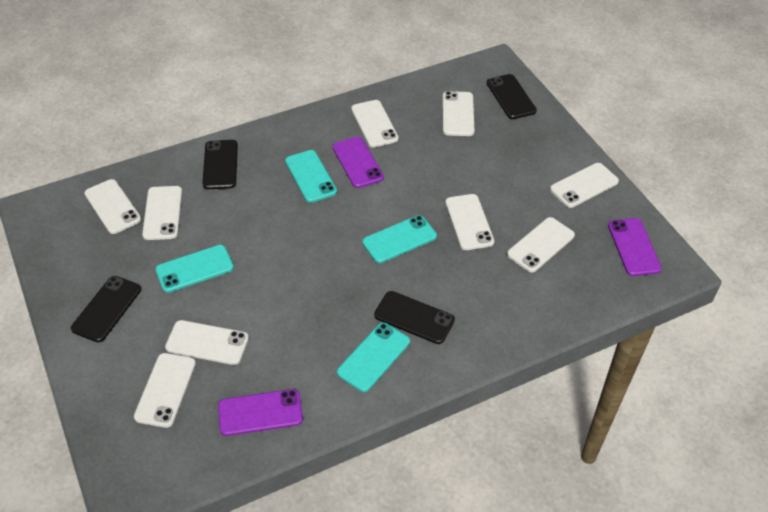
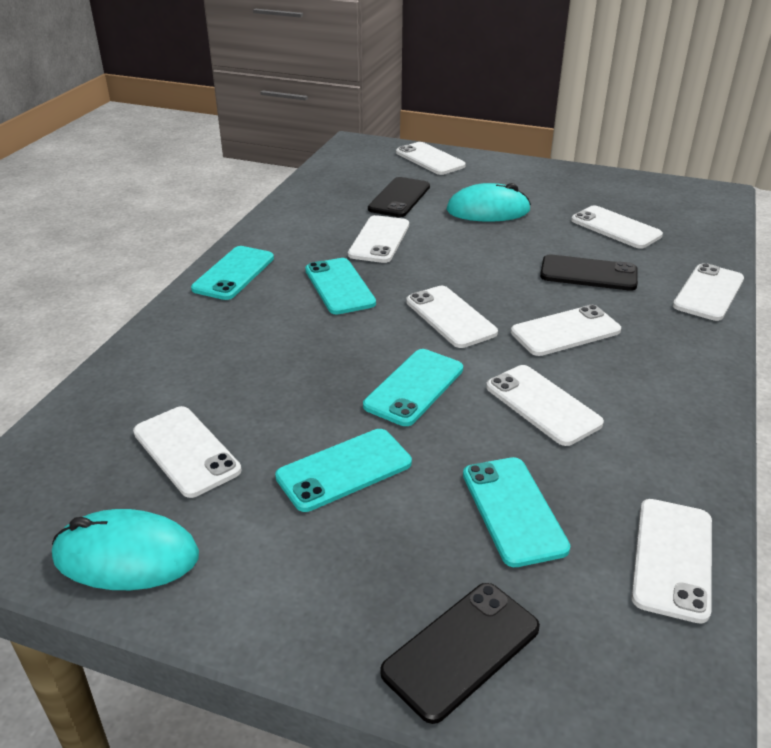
black phone: 4 -> 3
purple phone: 3 -> 0
turquoise mouse: 0 -> 2
turquoise phone: 4 -> 5

